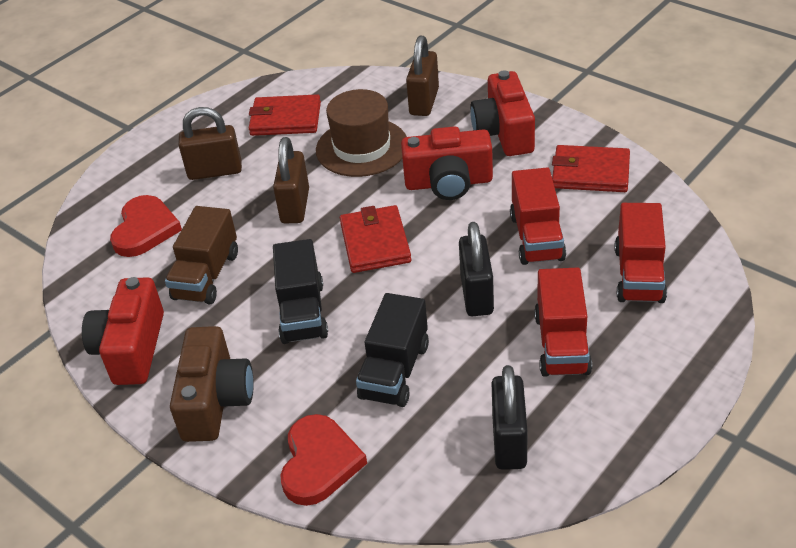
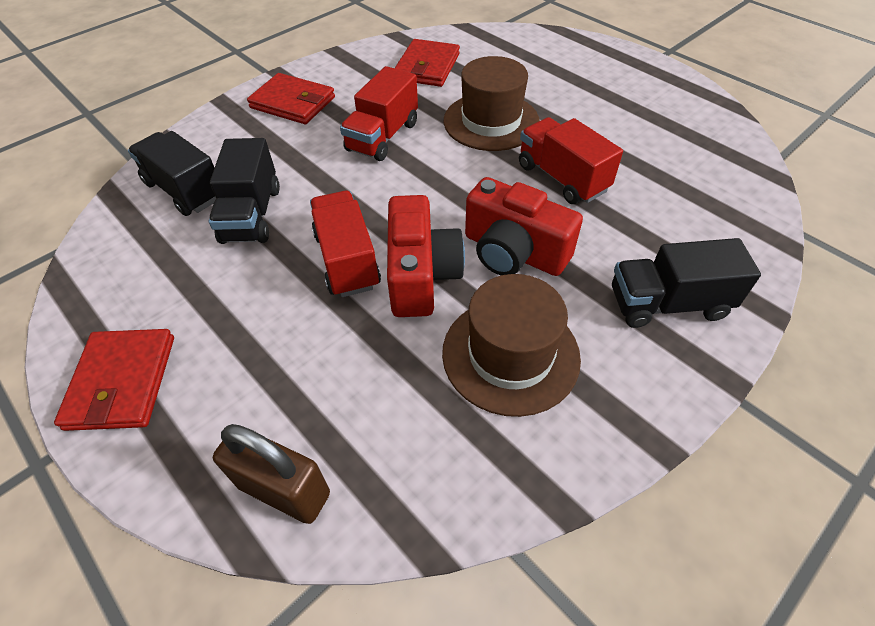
black padlock: 2 -> 0
black truck: 2 -> 3
brown camera: 1 -> 0
brown hat: 1 -> 2
brown padlock: 3 -> 1
brown truck: 1 -> 0
red camera: 3 -> 2
red heart: 2 -> 0

